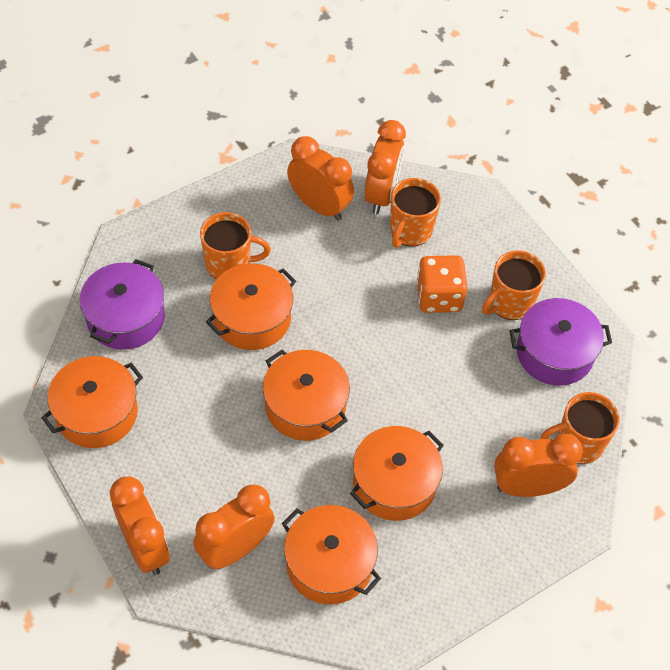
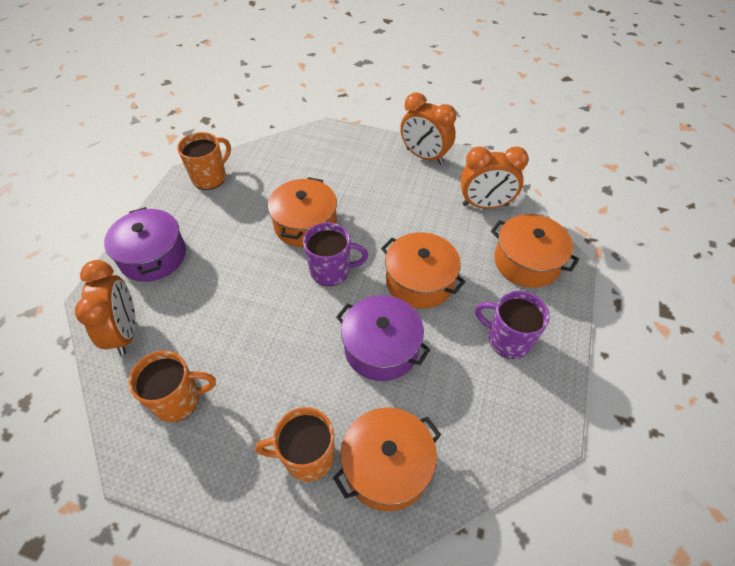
orange clock: 5 -> 3
orange dice: 1 -> 0
orange mug: 4 -> 3
orange pot: 5 -> 4
purple mug: 0 -> 2

